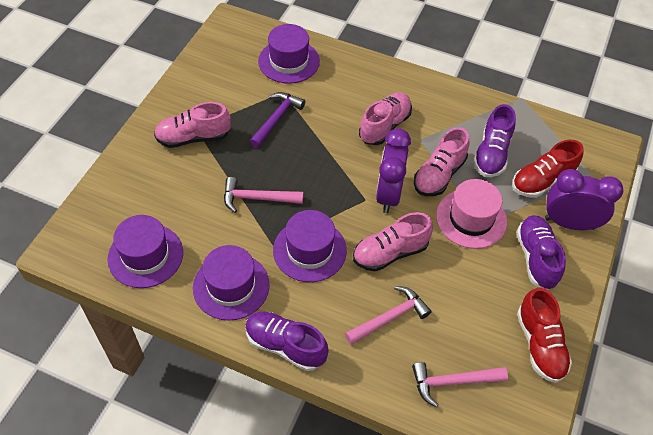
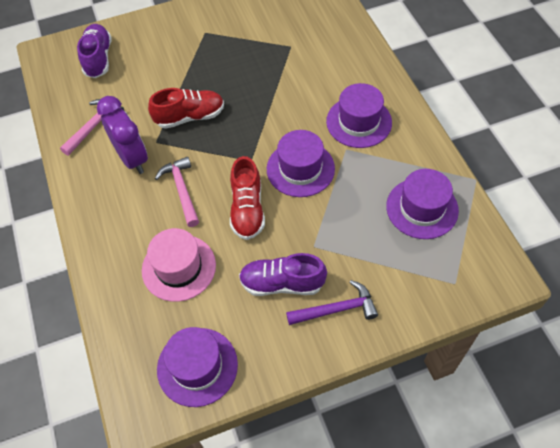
pink hammer: 3 -> 2
pink shoe: 4 -> 0
purple clock: 2 -> 1
purple shoe: 3 -> 2

